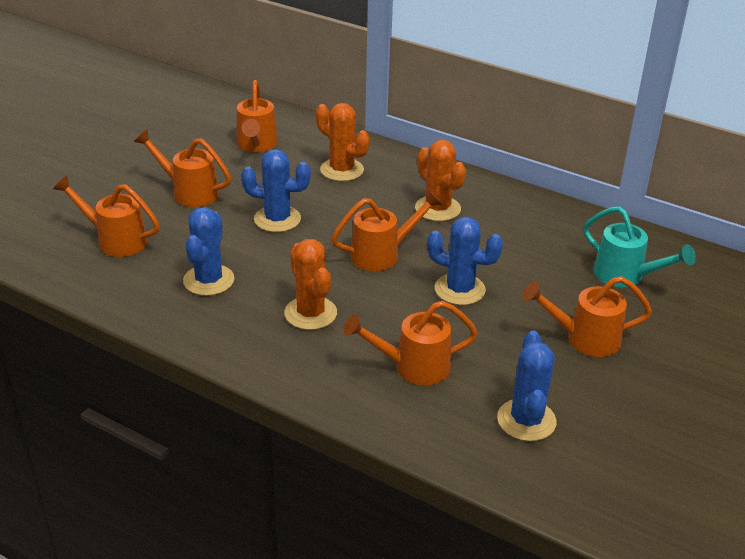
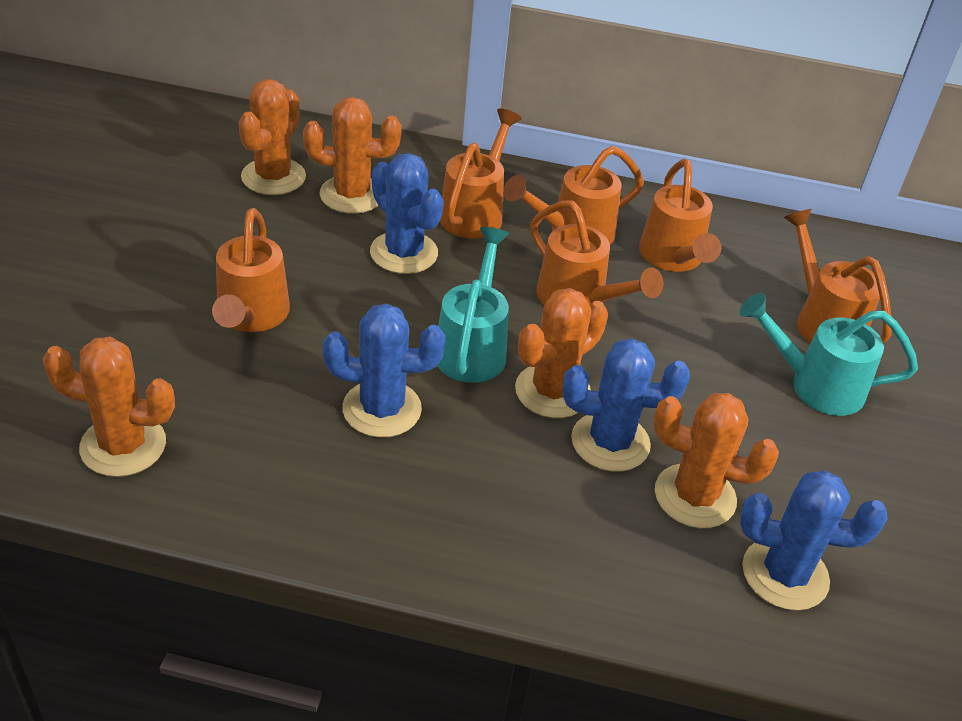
orange cactus: 3 -> 5
turquoise watering can: 1 -> 2

